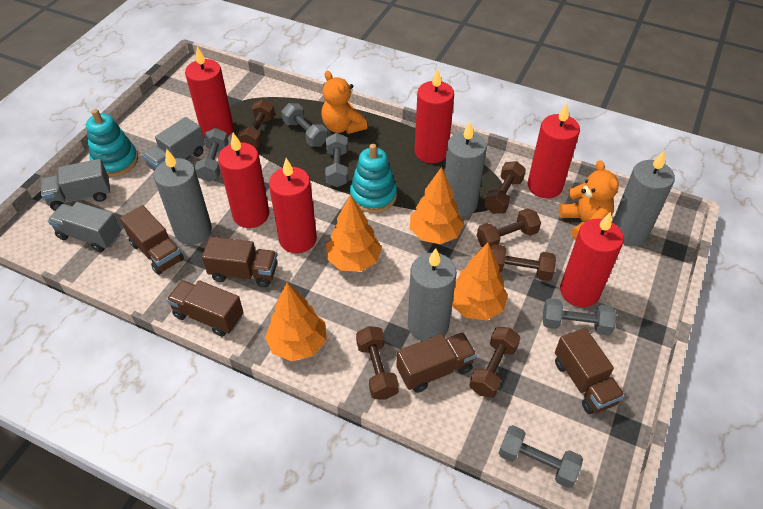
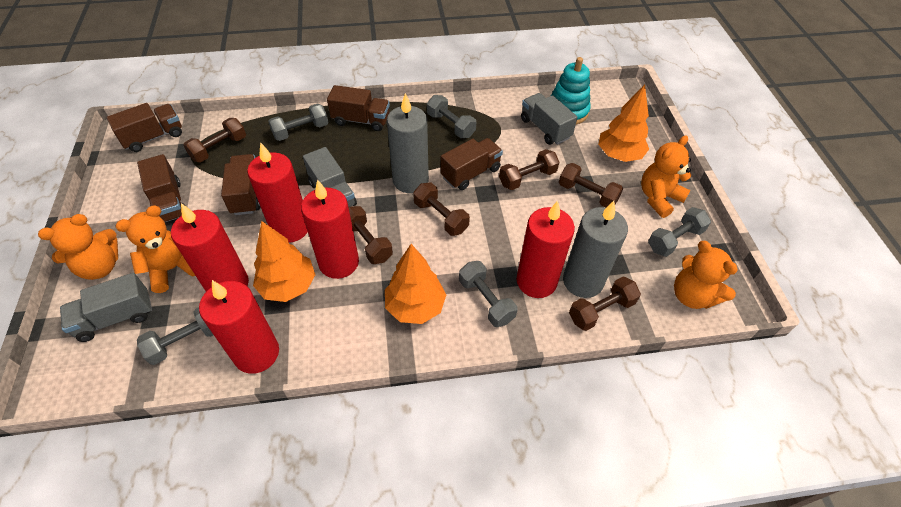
grey candle: 4 -> 2
orange teddy bear: 2 -> 4
orange tree: 4 -> 3
red candle: 6 -> 5
turquoise stacking toy: 2 -> 1

